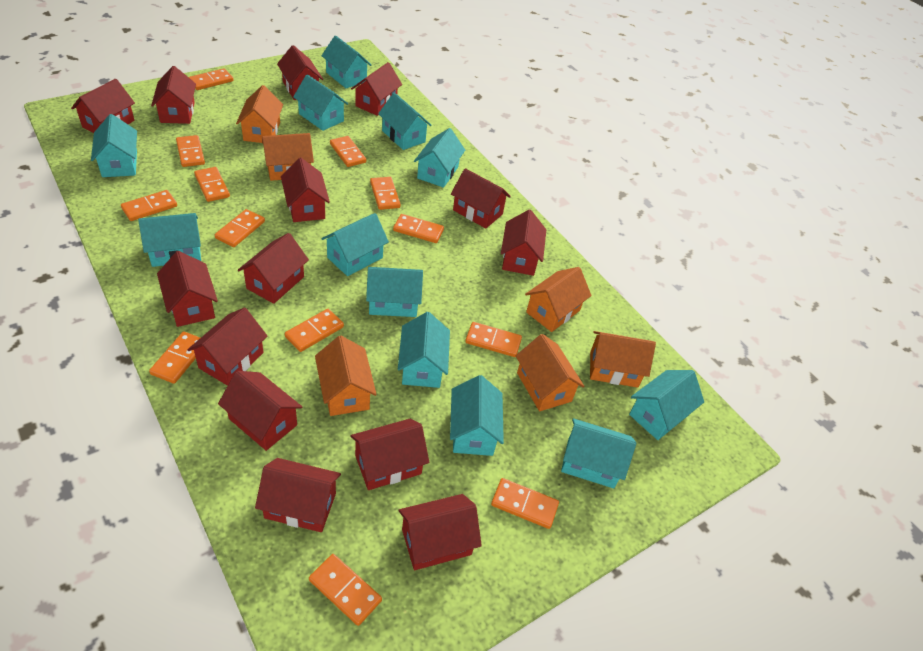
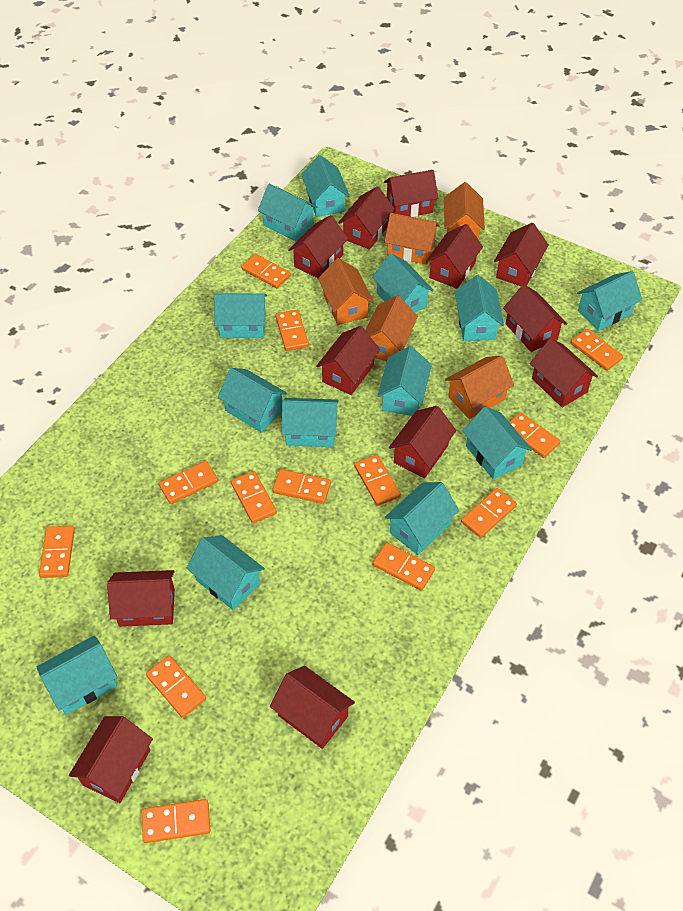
orange house: 6 -> 5
red house: 14 -> 12
turquoise house: 12 -> 13

